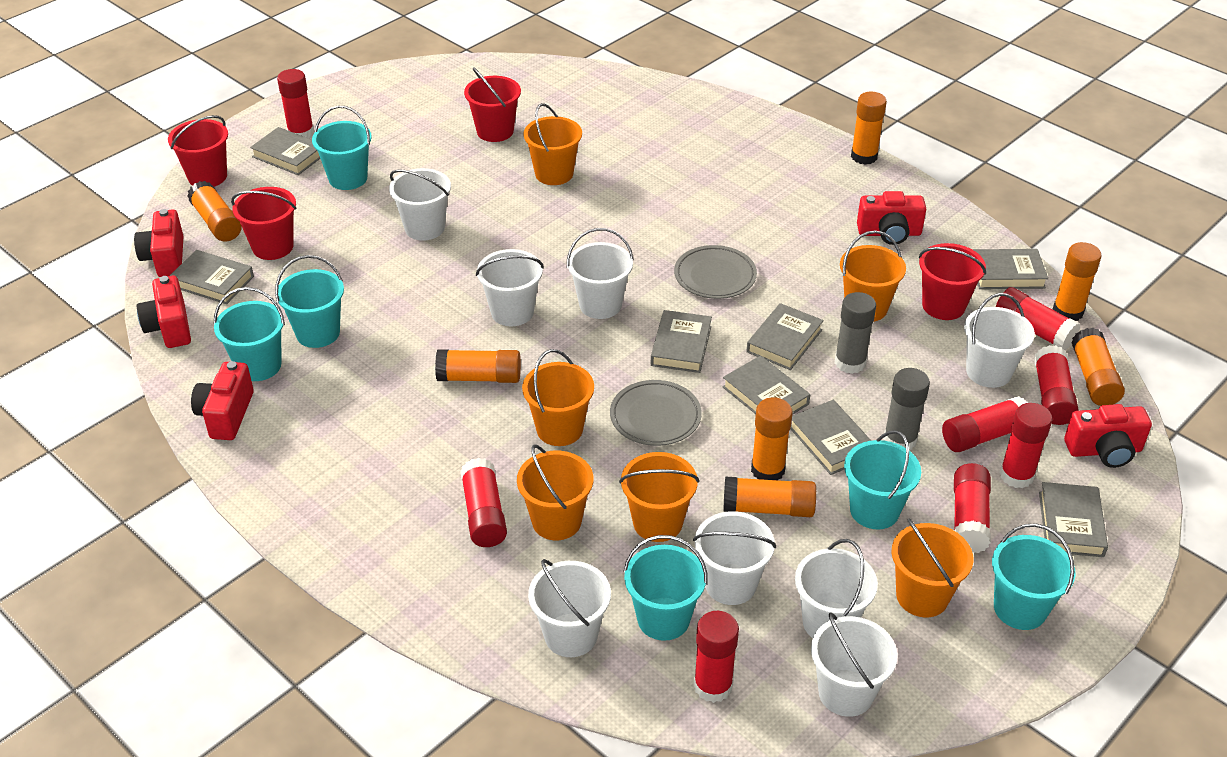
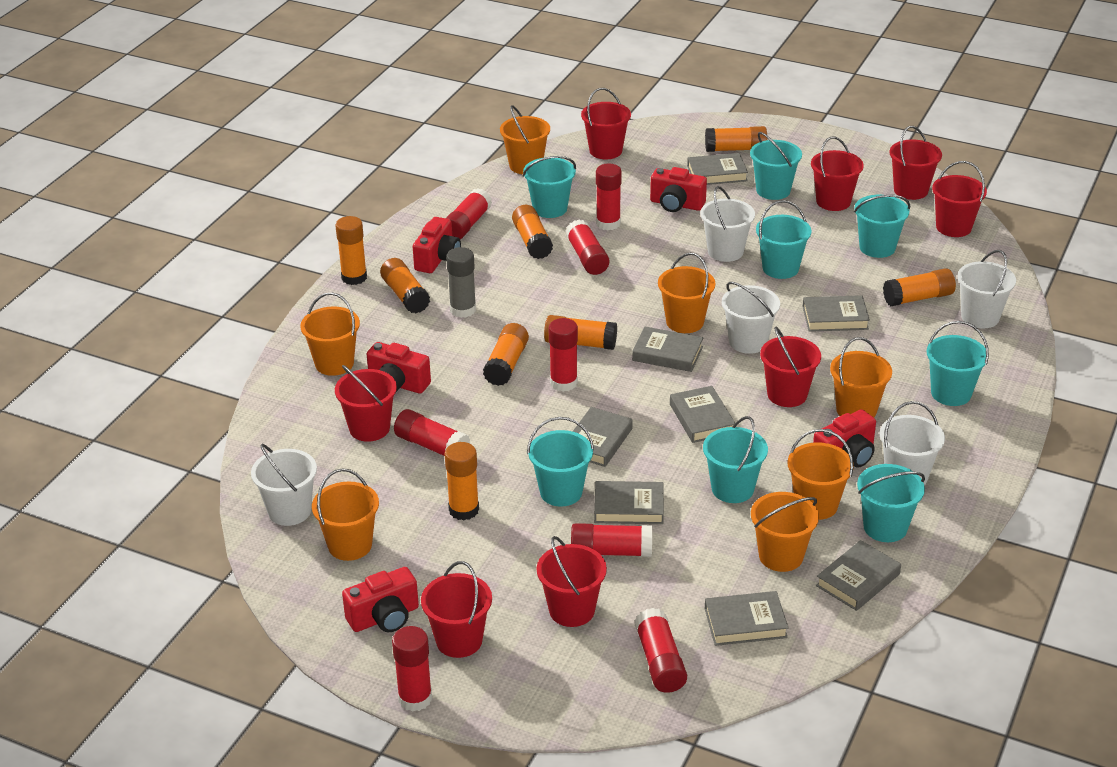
grey glue stick: 2 -> 1
grey plate: 2 -> 0
orange bucket: 6 -> 7
orange glue stick: 7 -> 8
red bucket: 4 -> 8
turquoise bucket: 6 -> 8
white bucket: 8 -> 5

